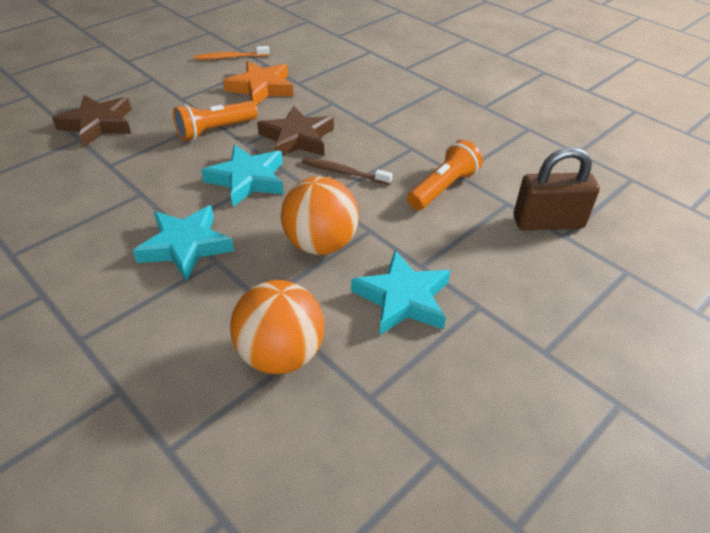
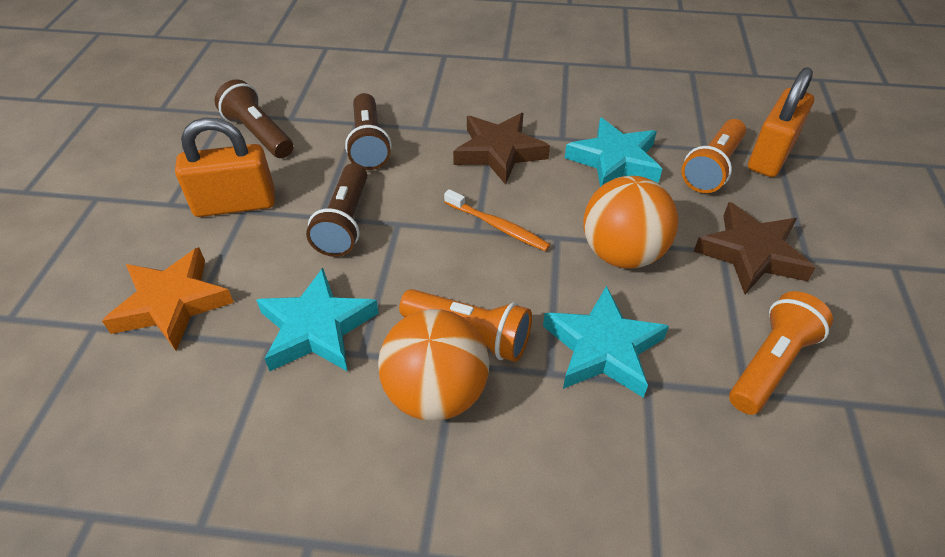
brown flashlight: 0 -> 3
brown padlock: 1 -> 0
brown toothbrush: 1 -> 0
orange flashlight: 2 -> 3
orange padlock: 0 -> 2

